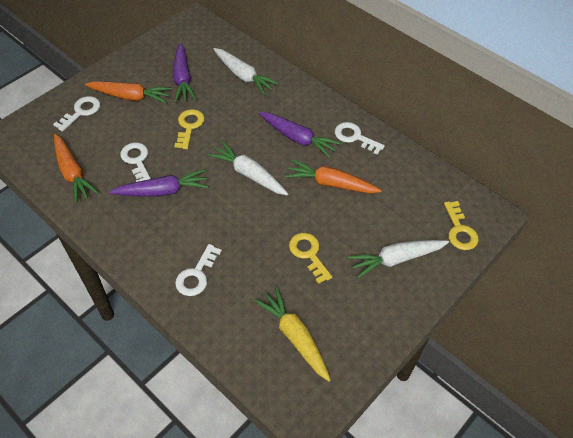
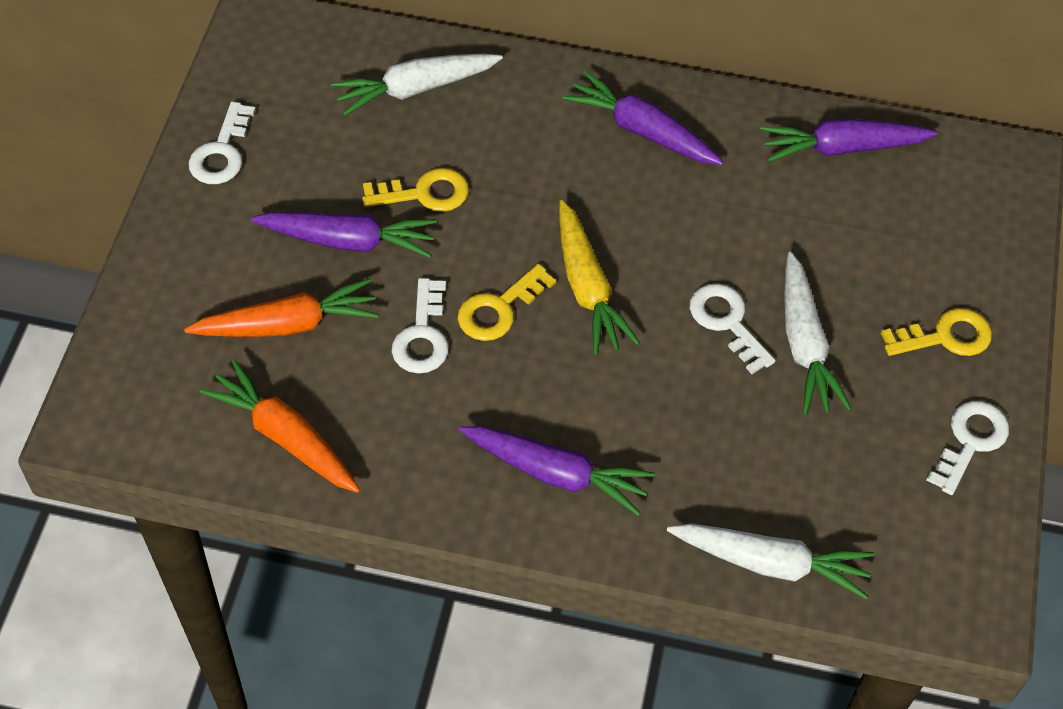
orange carrot: 3 -> 2
purple carrot: 3 -> 4

